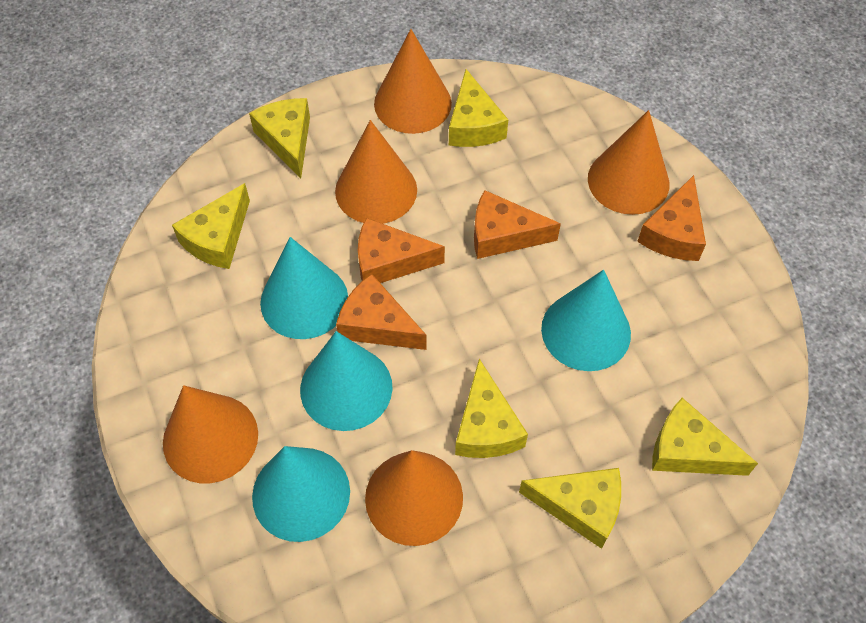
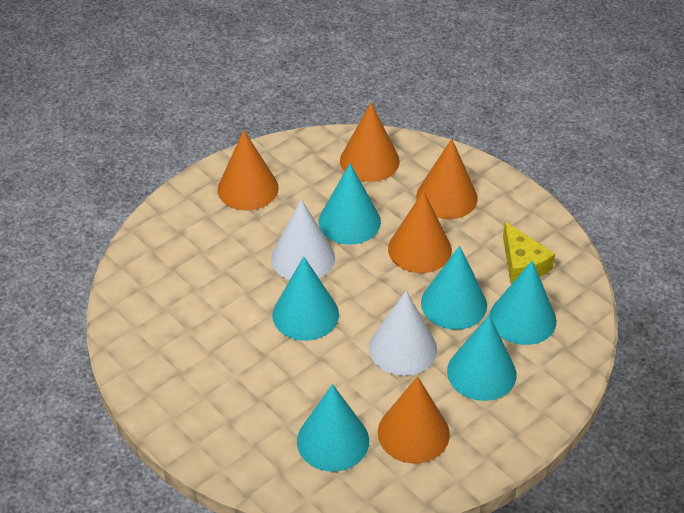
orange cheese: 4 -> 0
turquoise cone: 4 -> 6
white cone: 0 -> 2
yellow cheese: 6 -> 1

